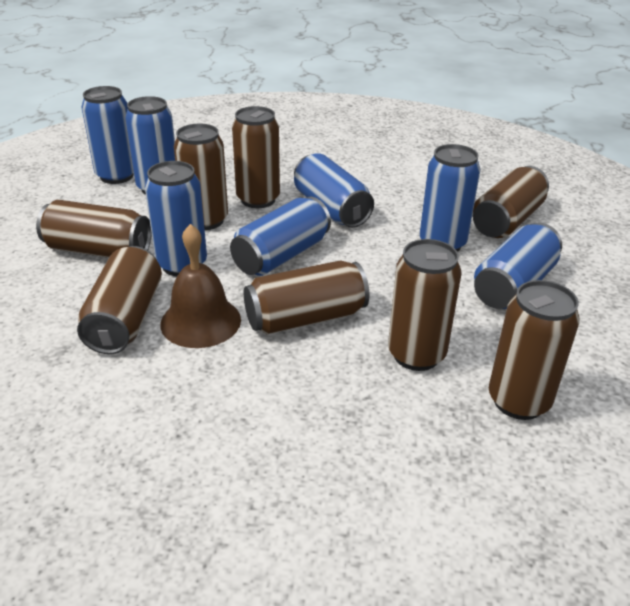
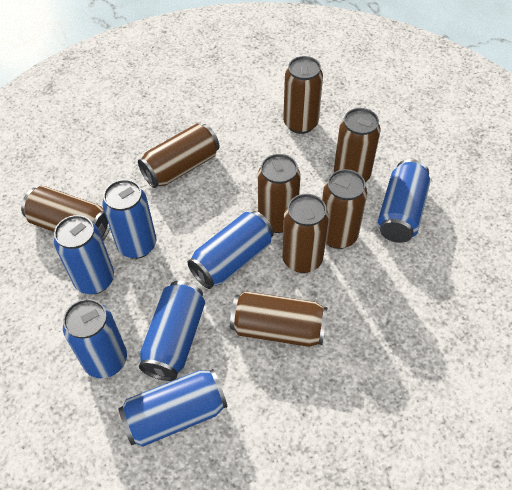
brown bell: 1 -> 0

